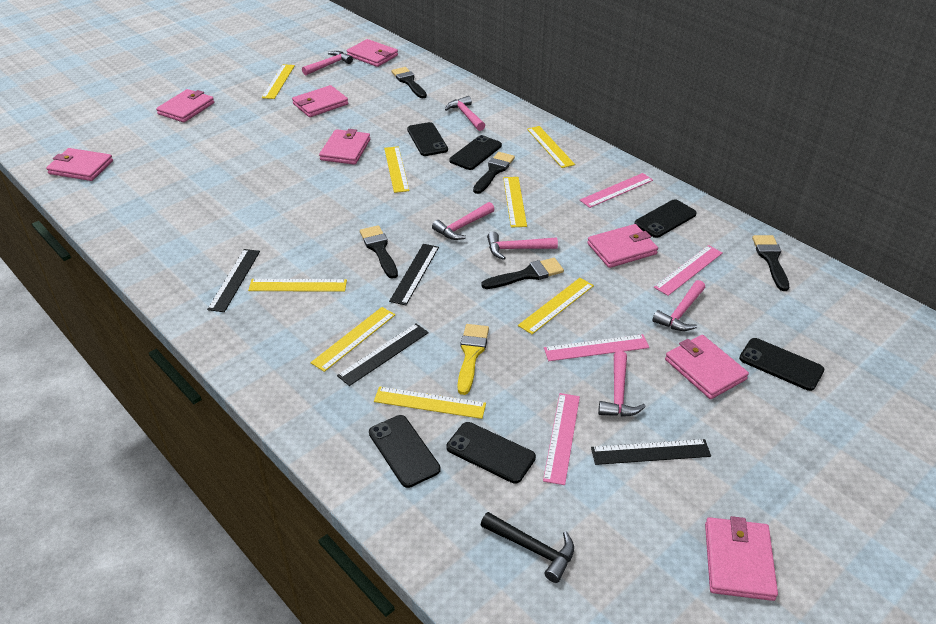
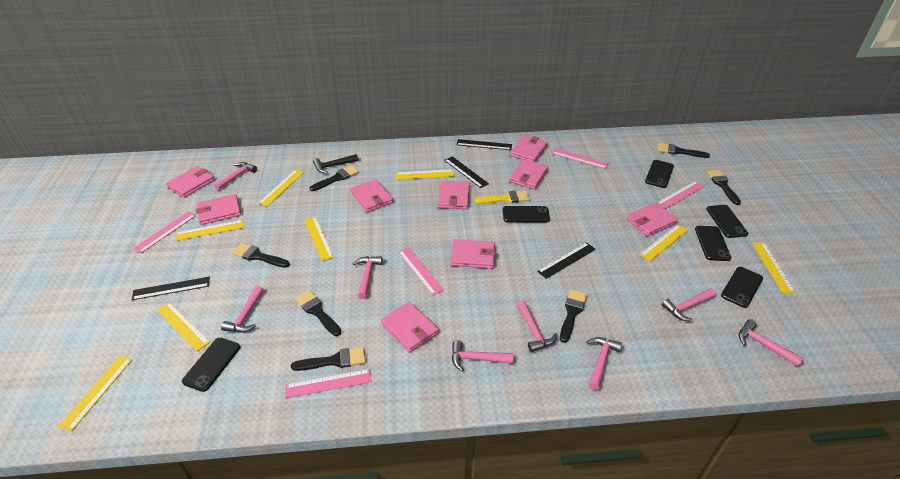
black brush: 5 -> 7
pink hammer: 6 -> 8
pink ruler: 4 -> 5
pink wallet: 8 -> 9

